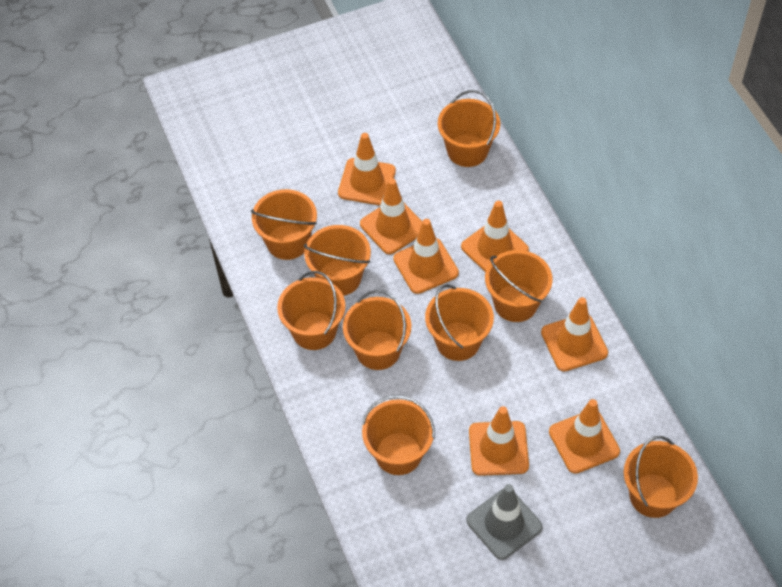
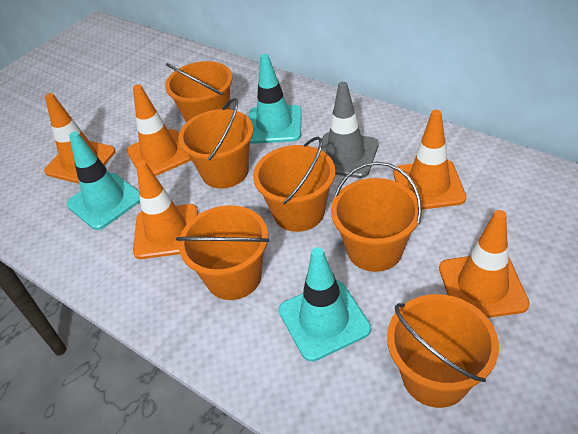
orange bucket: 9 -> 6
orange traffic cone: 7 -> 5
turquoise traffic cone: 0 -> 3

